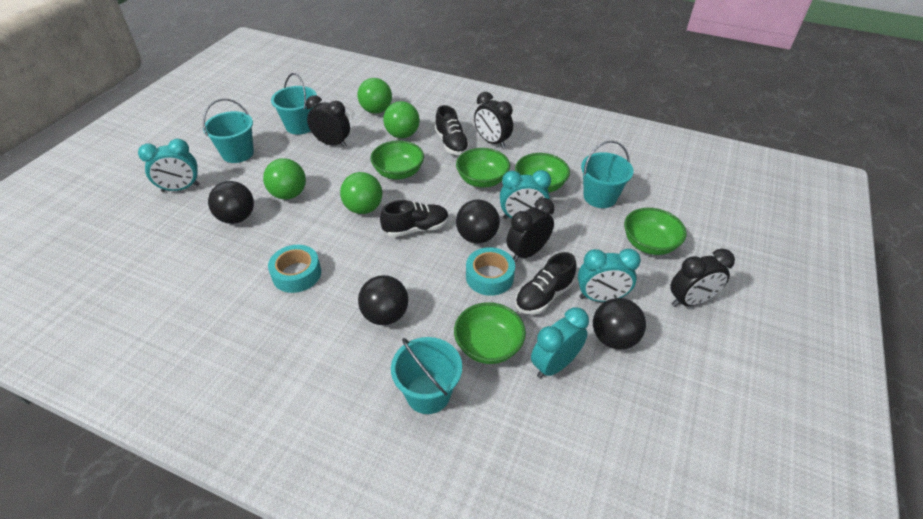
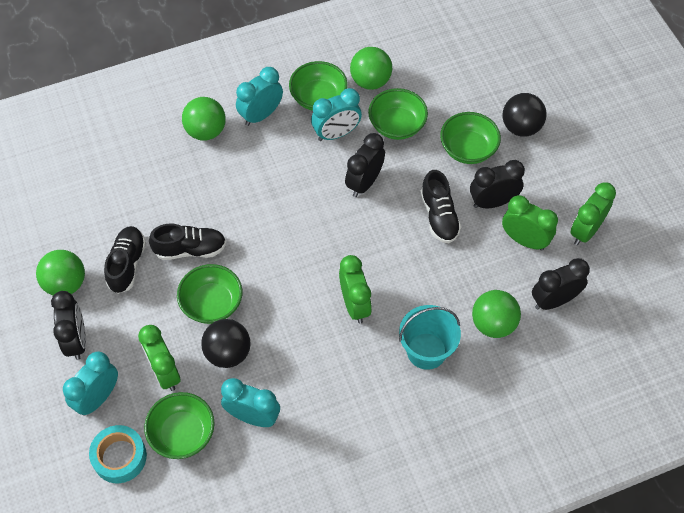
black ball: 4 -> 2
green clock: 0 -> 4
turquoise bucket: 4 -> 1
turquoise tape: 2 -> 1

